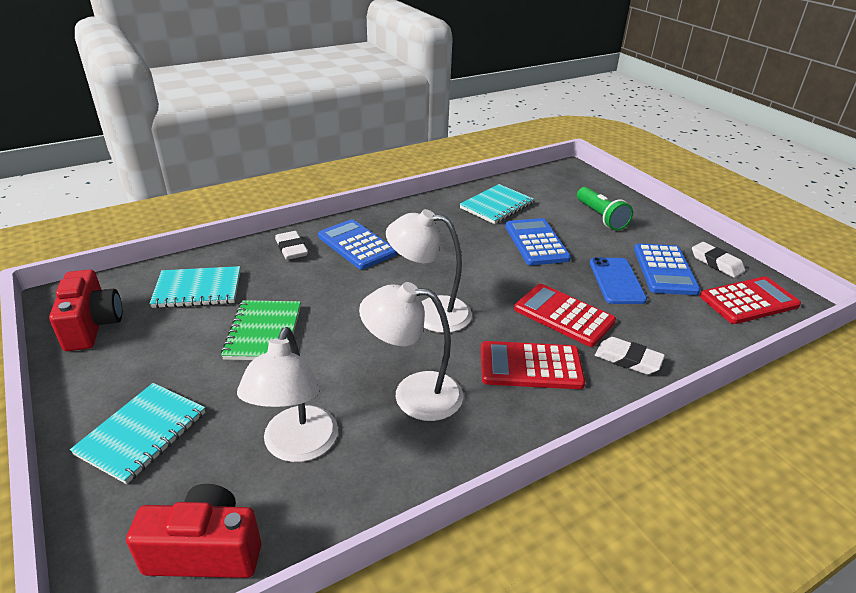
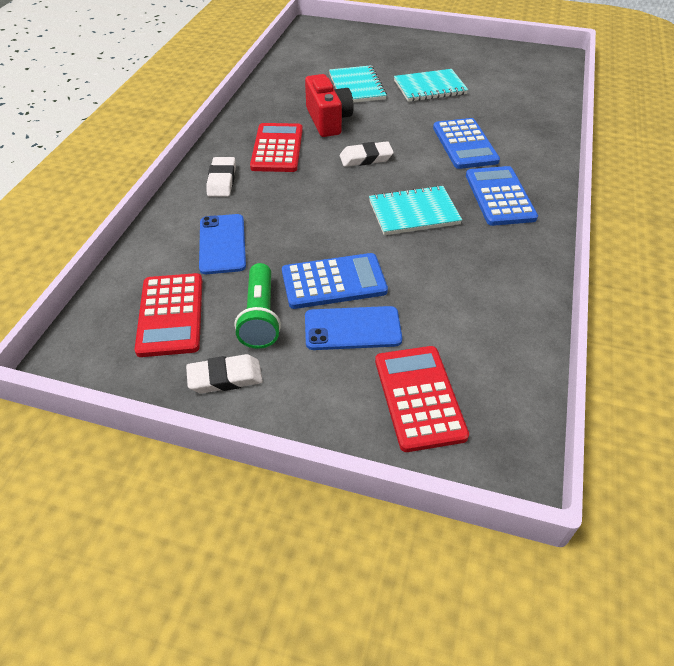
blue phone: 1 -> 2
green notebook: 1 -> 0
red camera: 2 -> 1
white lamp: 3 -> 0

